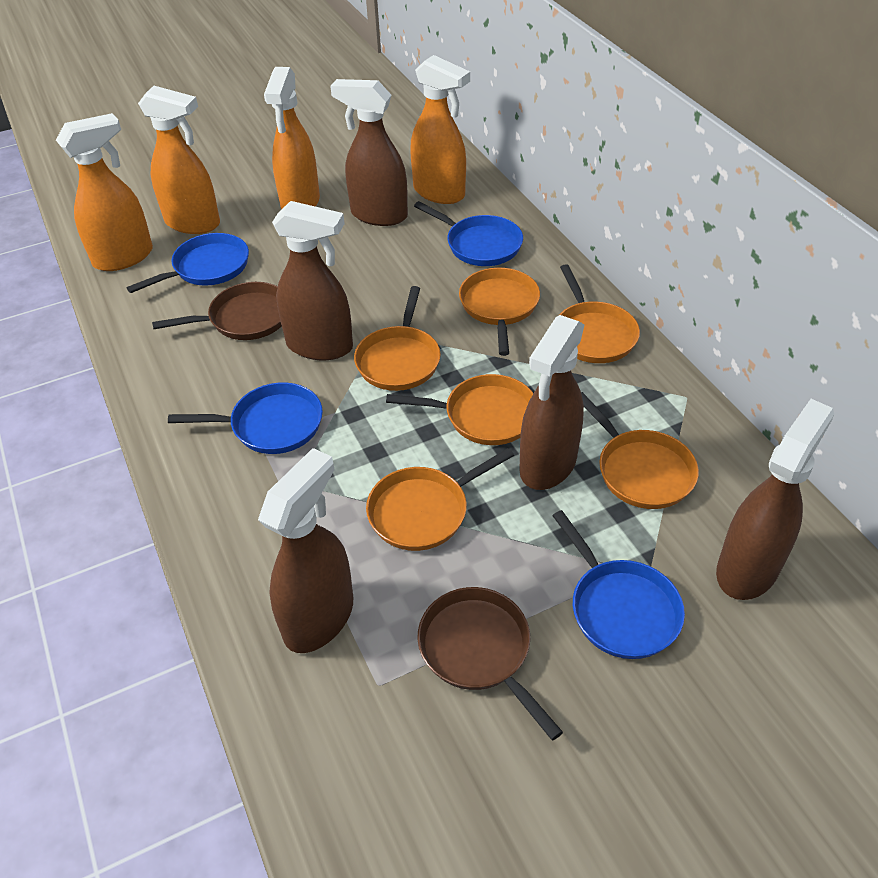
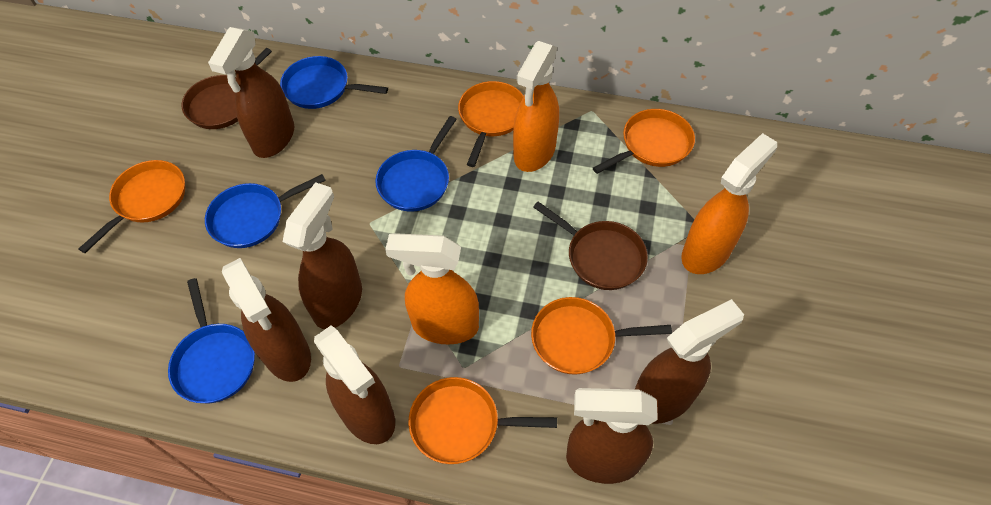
brown spray bottle: 5 -> 6
orange pan: 6 -> 5
orange spray bottle: 4 -> 3

